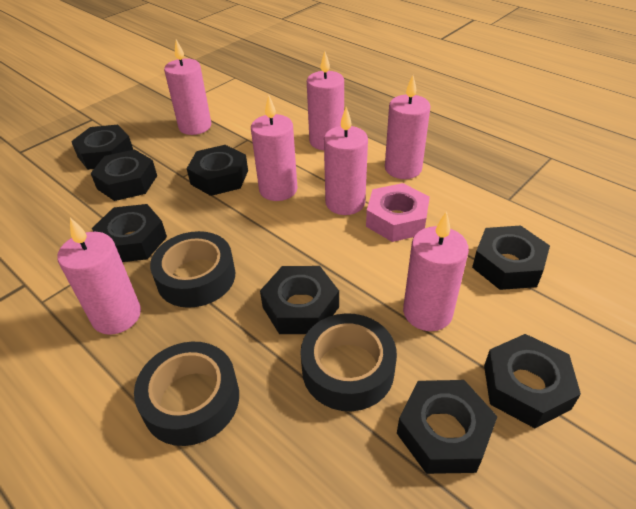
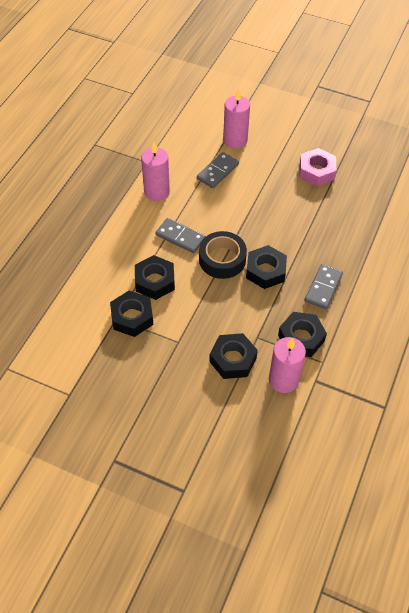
black nut: 8 -> 5
black tape: 3 -> 1
grey domino: 0 -> 3
pink candle: 7 -> 3

